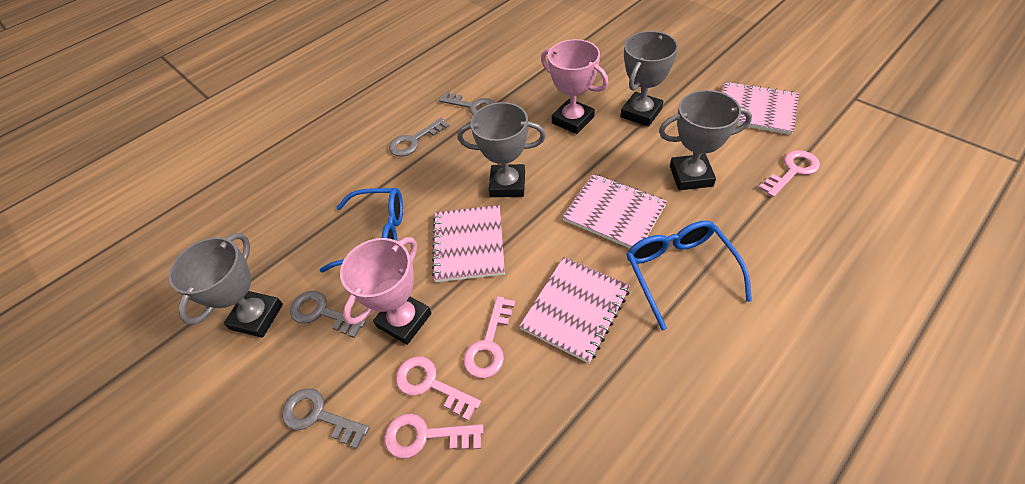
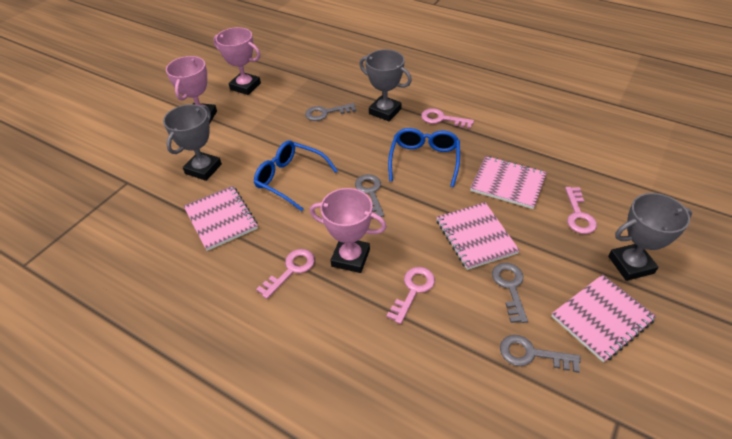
grey trophy: 4 -> 3
pink trophy: 2 -> 3

